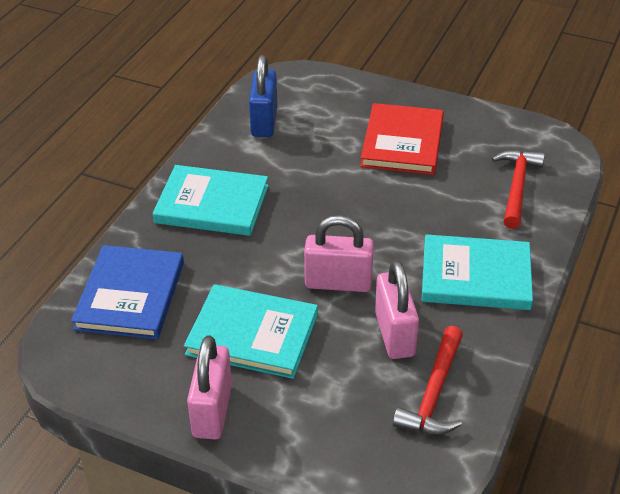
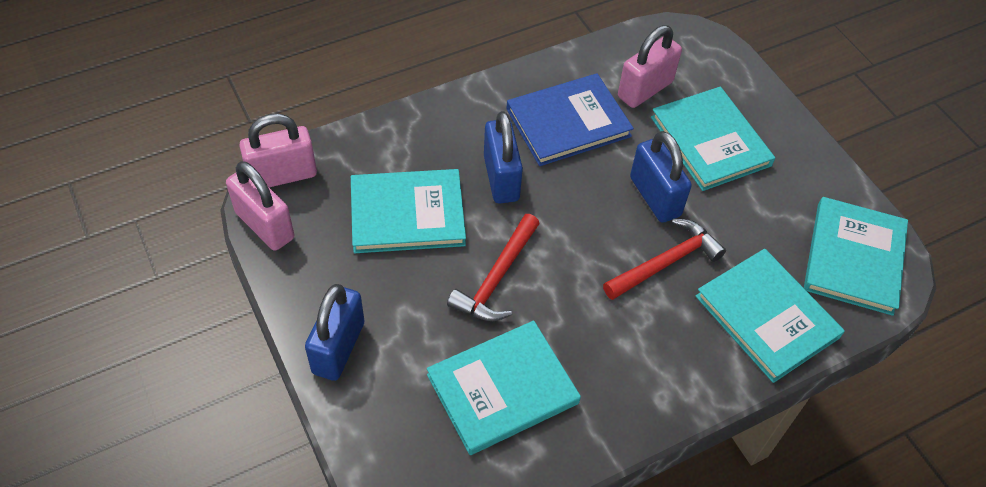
blue padlock: 1 -> 3
red book: 1 -> 0
turquoise book: 3 -> 5

